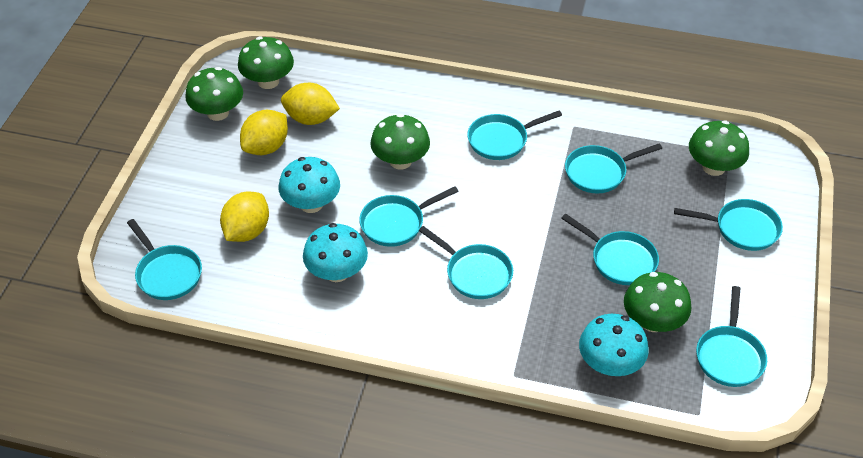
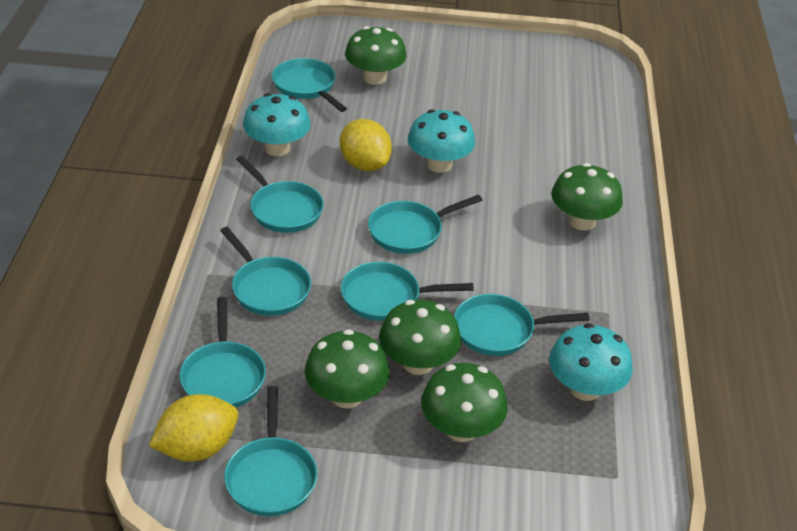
yellow lemon: 3 -> 2

